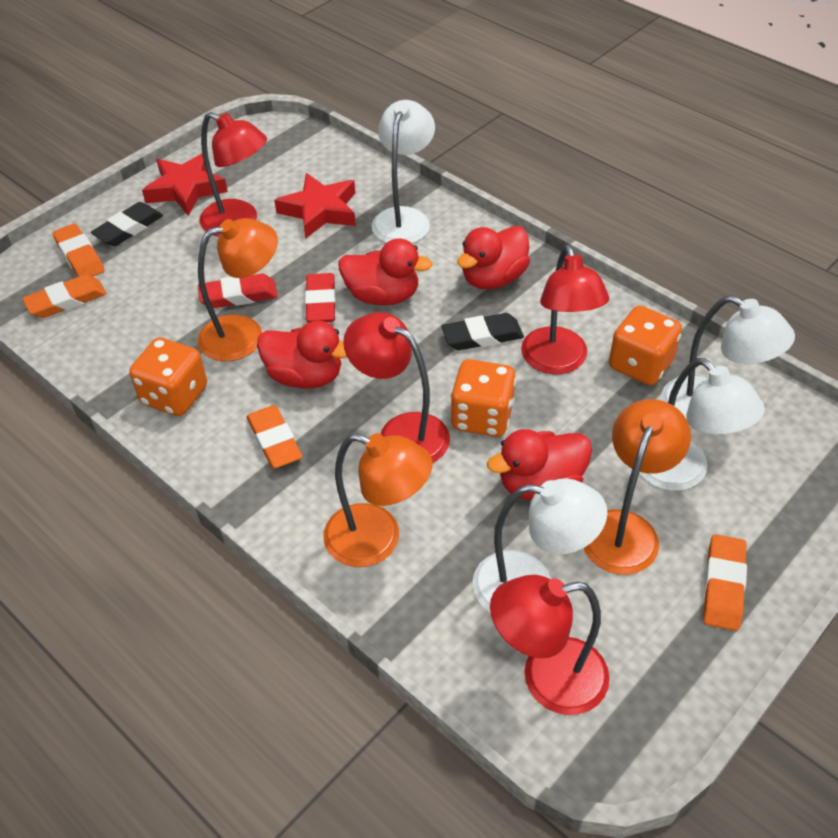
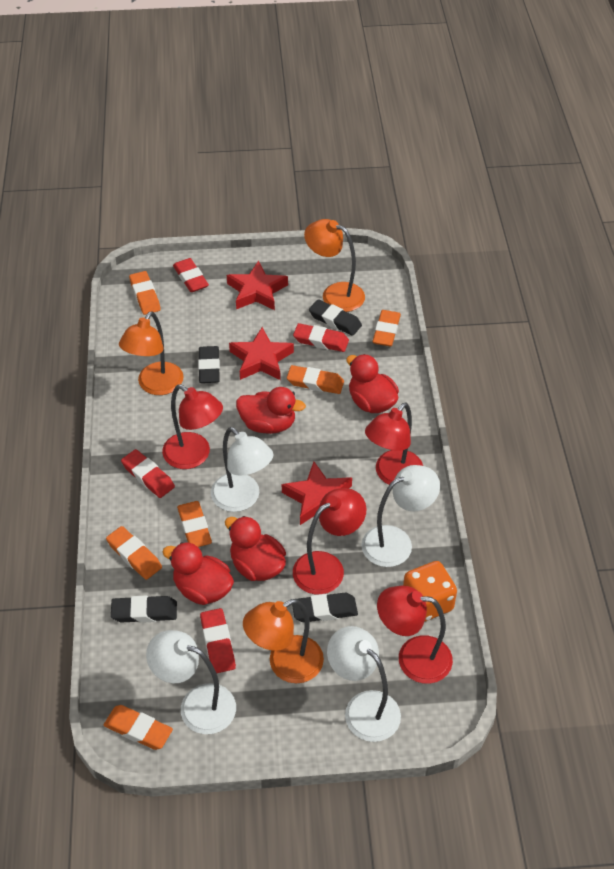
black eraser: 2 -> 4
orange dice: 3 -> 1
orange eraser: 4 -> 6
red eraser: 2 -> 4
red star: 2 -> 3

